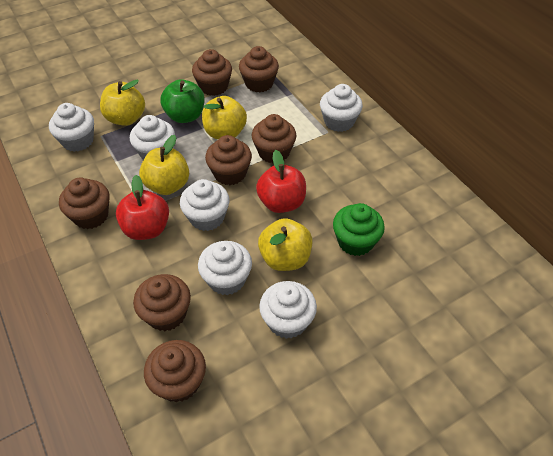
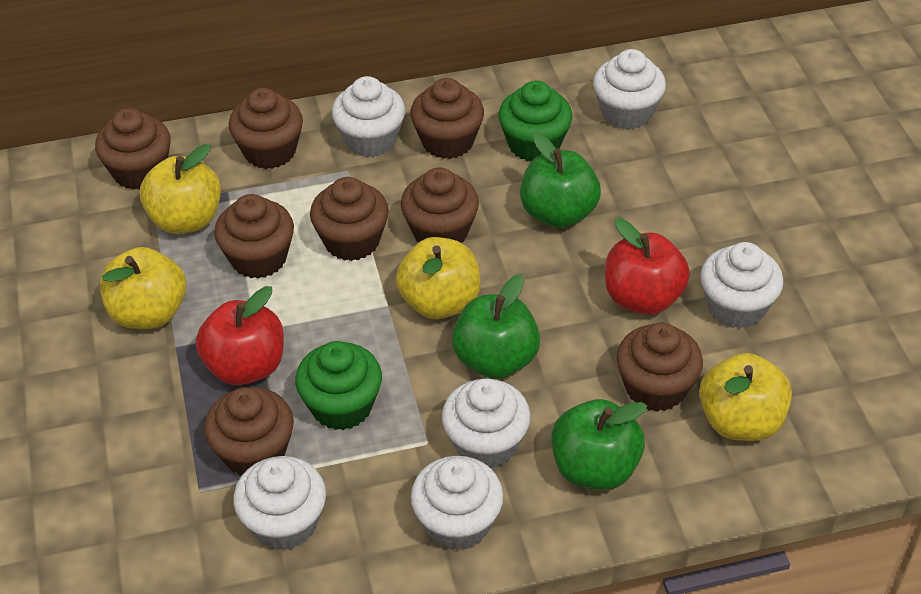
brown cupcake: 7 -> 8
green apple: 1 -> 3
green cupcake: 1 -> 2

